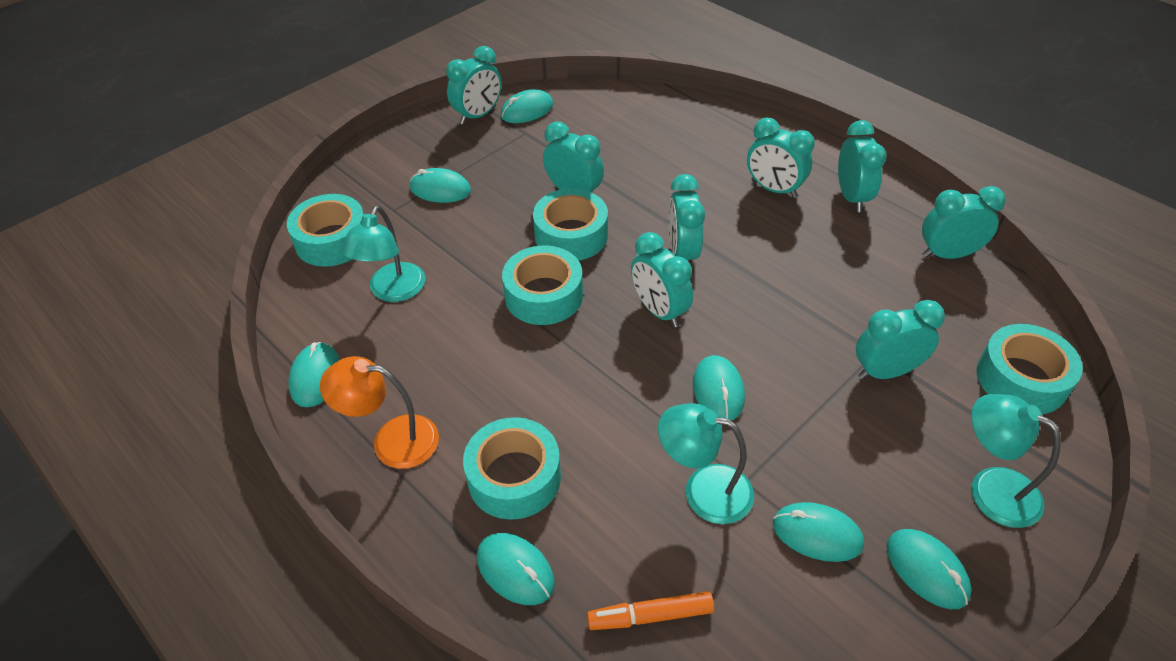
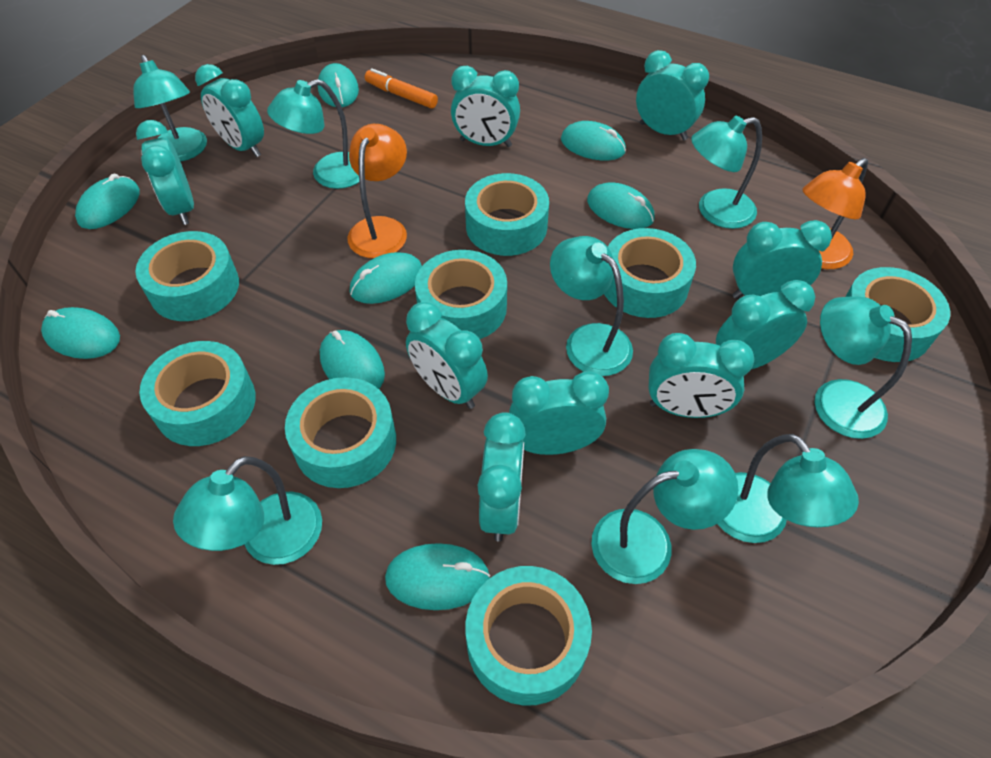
orange lamp: 1 -> 2
turquoise clock: 8 -> 10
turquoise lamp: 3 -> 8
turquoise mouse: 7 -> 8
turquoise tape: 5 -> 8

